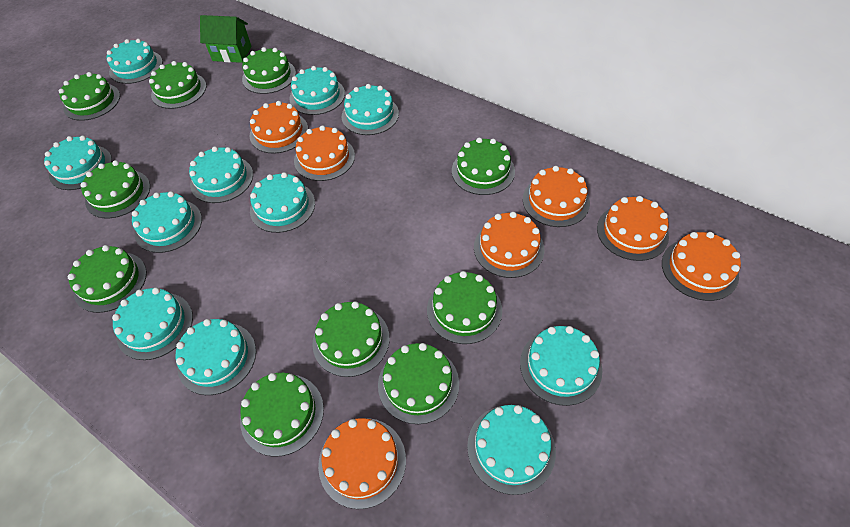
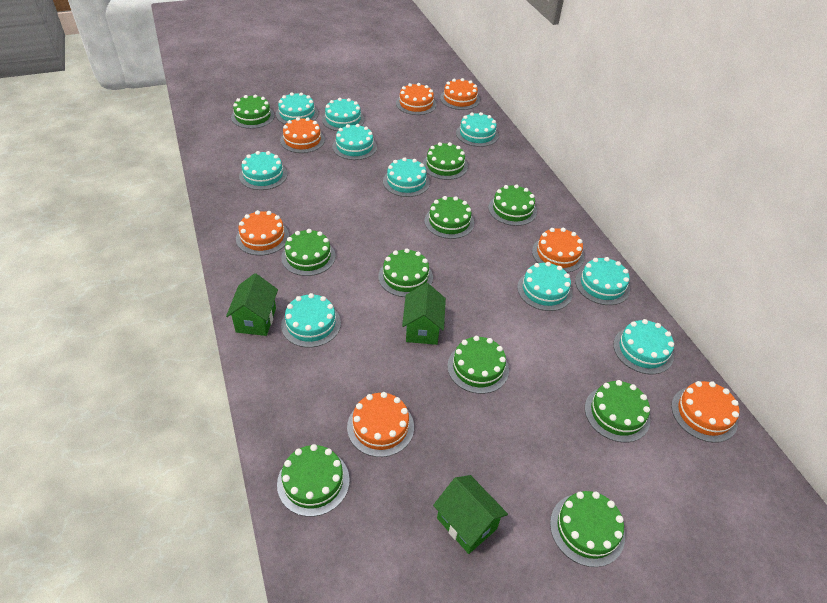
green house: 1 -> 3
turquoise cake: 11 -> 10

